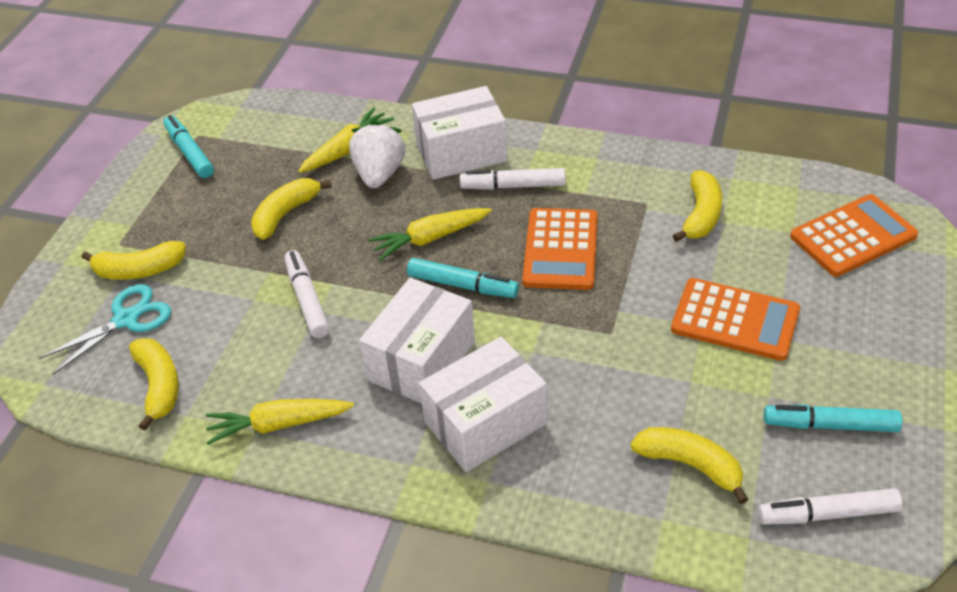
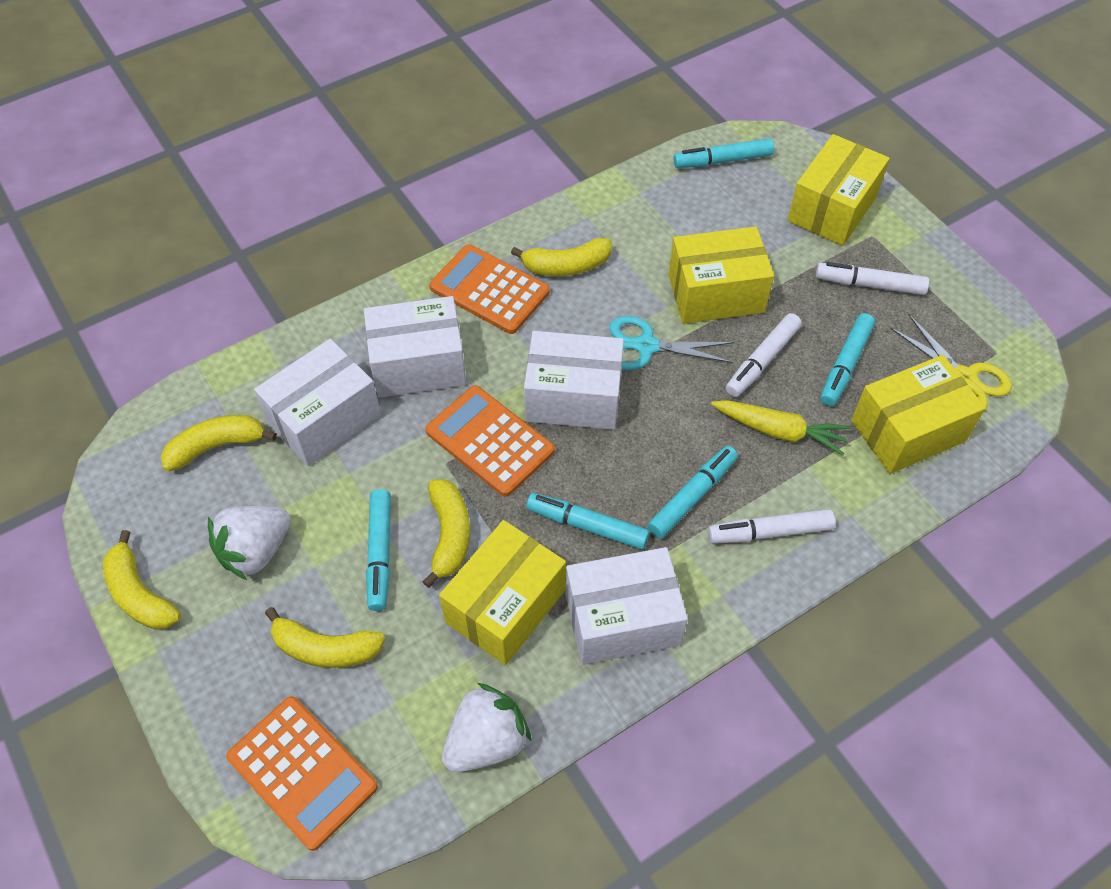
turquoise marker: 3 -> 5
white box: 3 -> 4
white strawberry: 1 -> 2
yellow box: 0 -> 4
yellow carrot: 3 -> 1
yellow scissors: 0 -> 1

